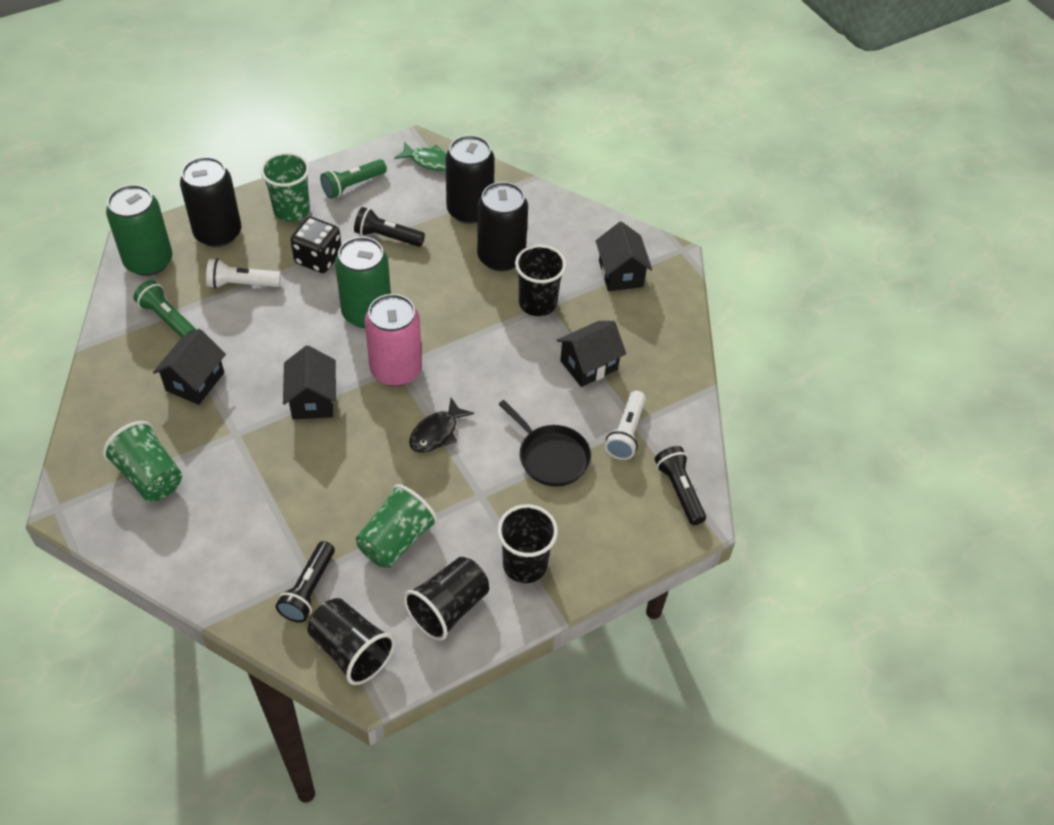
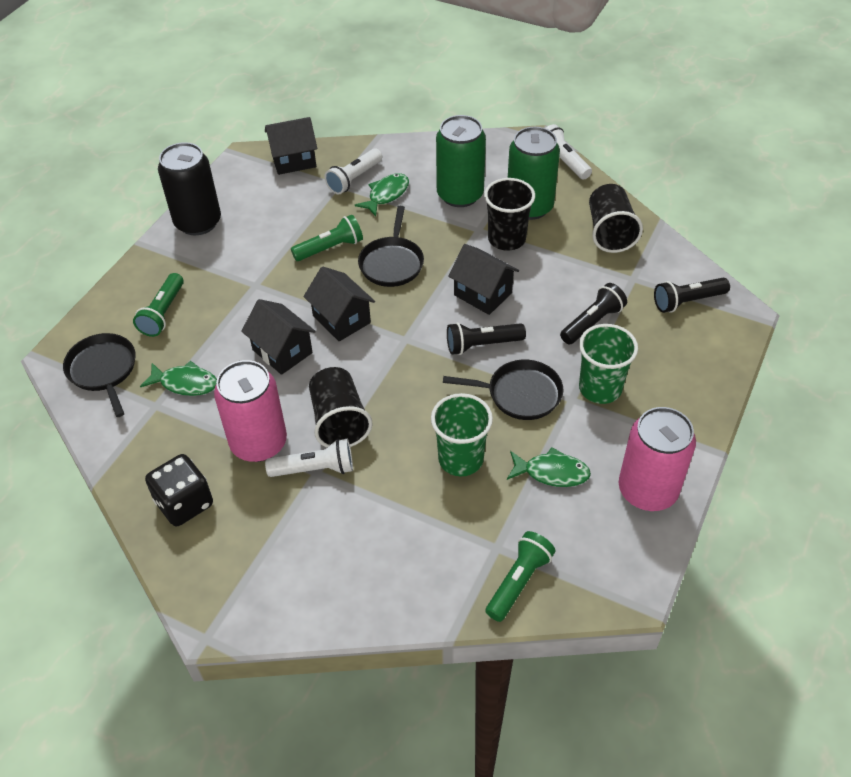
black can: 3 -> 1
black cup: 4 -> 3
black fish: 1 -> 0
black pan: 1 -> 3
green cup: 3 -> 2
green fish: 1 -> 3
green flashlight: 2 -> 3
pink can: 1 -> 2
white flashlight: 2 -> 3

